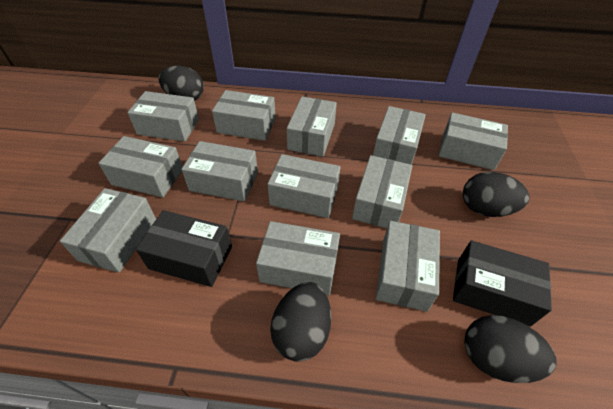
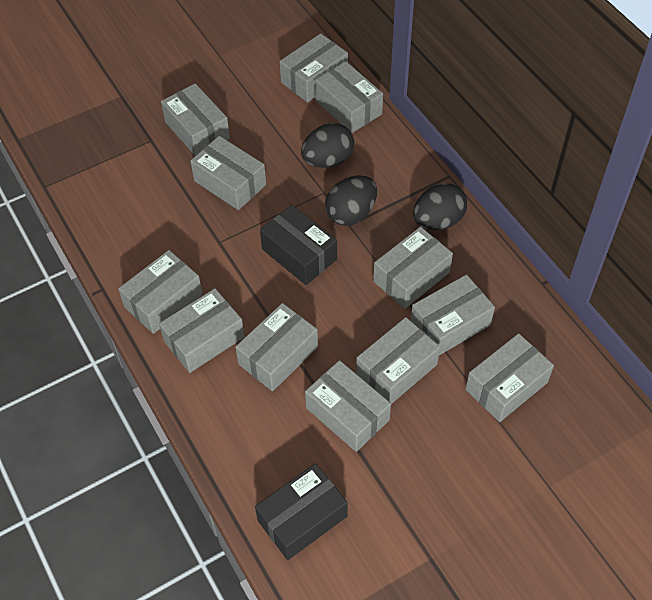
black egg: 4 -> 3

